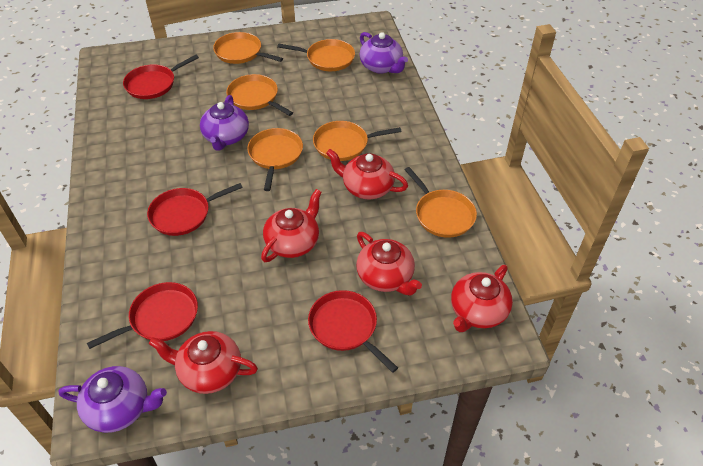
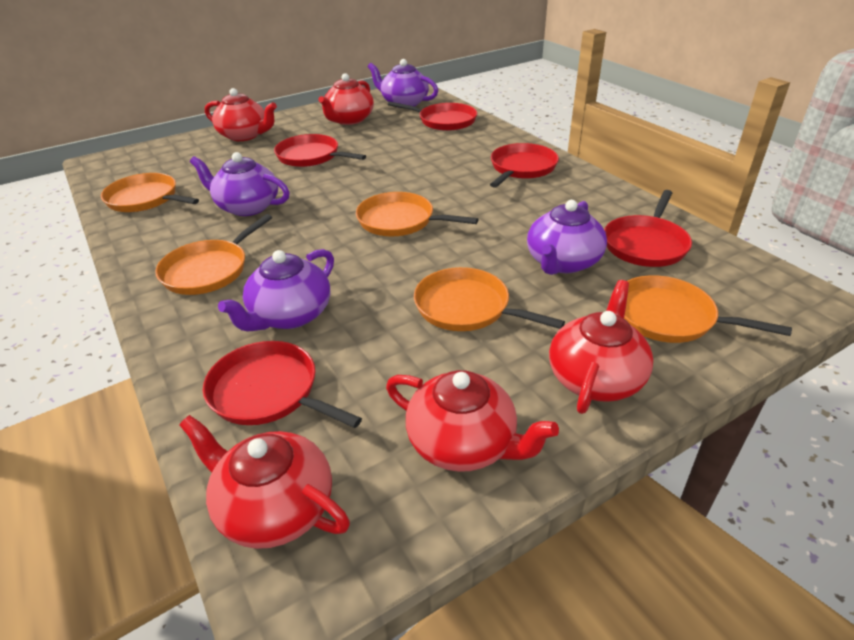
orange pan: 6 -> 5
purple teapot: 3 -> 4
red pan: 4 -> 5

